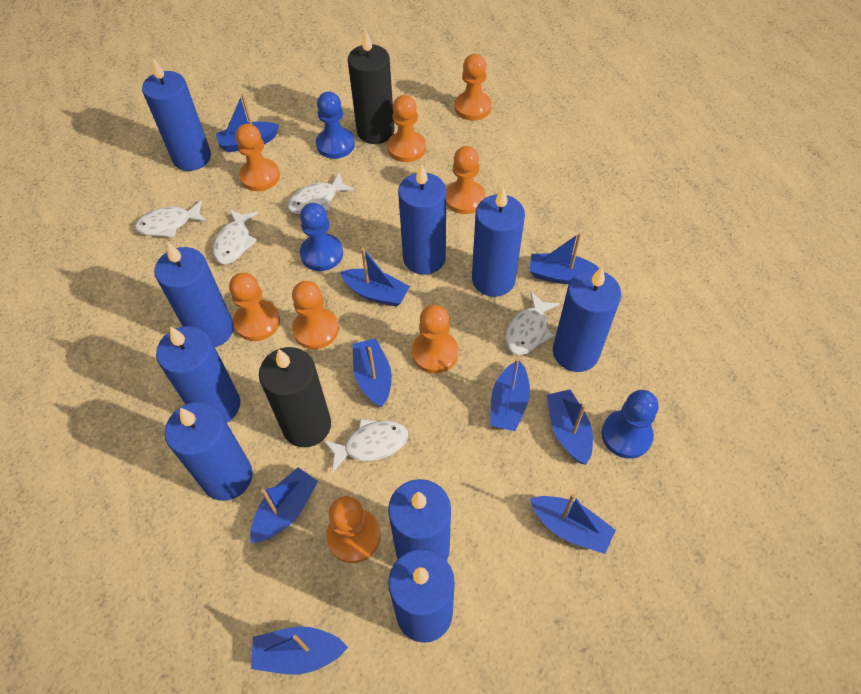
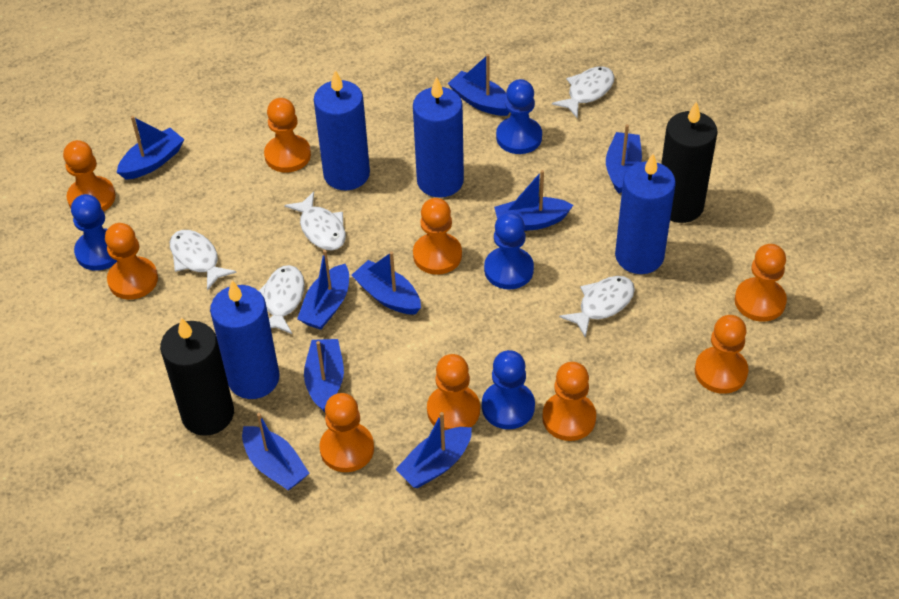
blue candle: 9 -> 4
blue pawn: 3 -> 4
orange pawn: 8 -> 9

